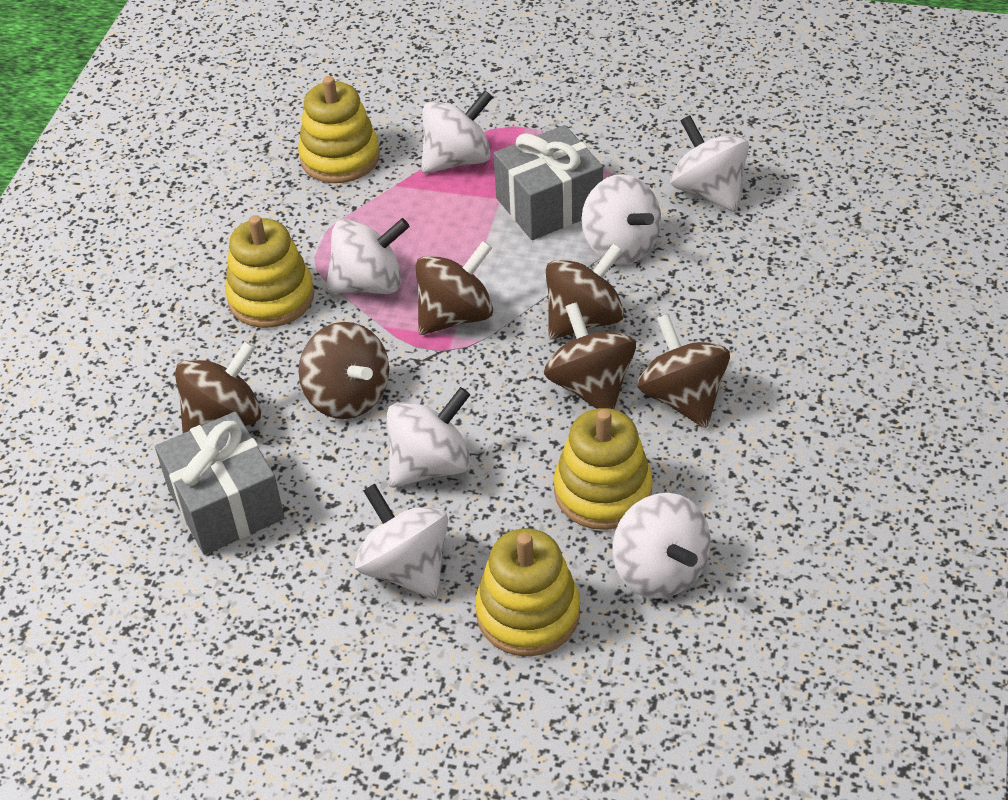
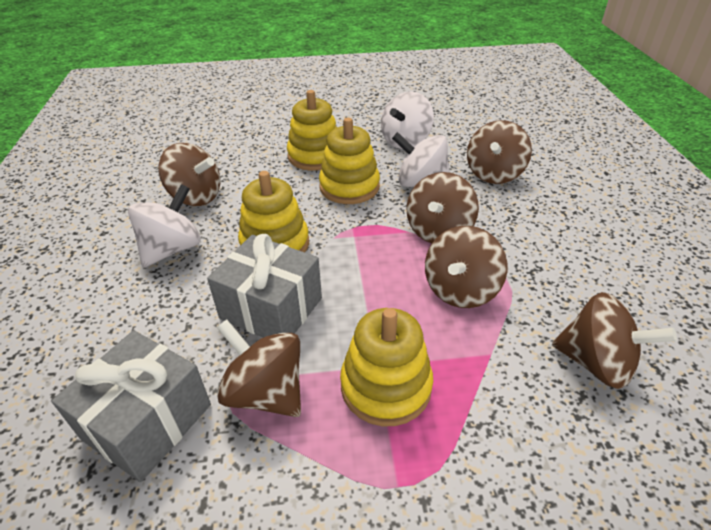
white spinning top: 7 -> 3

